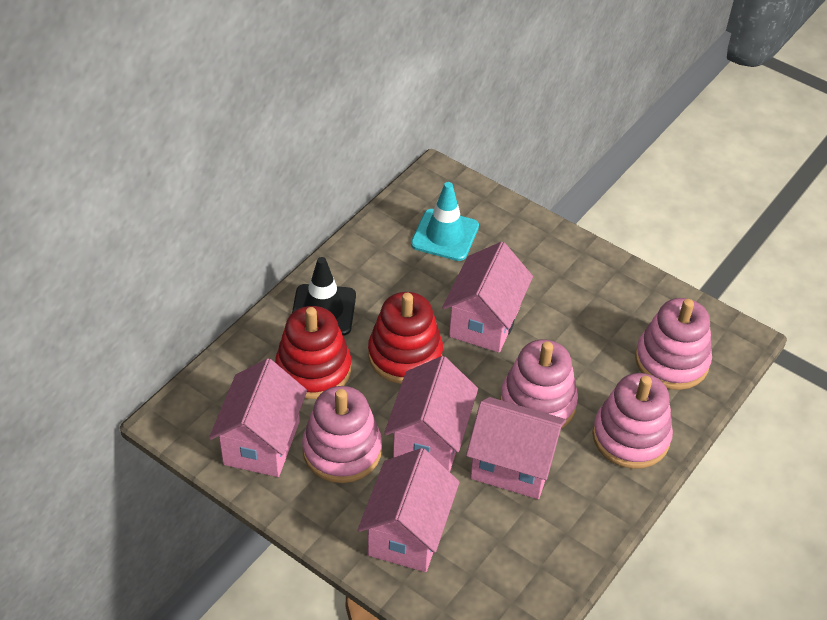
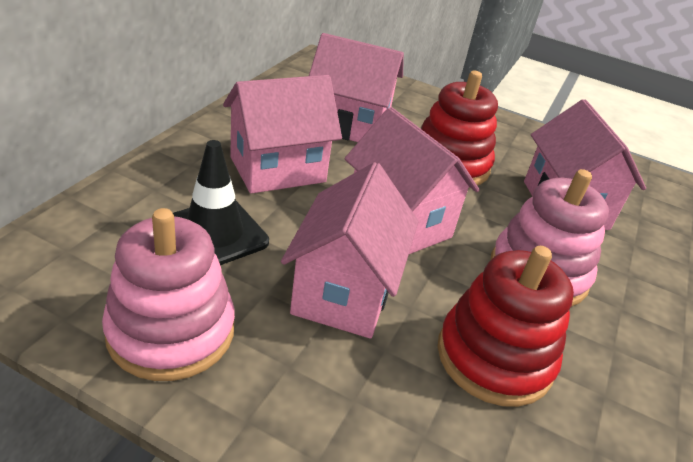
pink stacking toy: 4 -> 2
turquoise traffic cone: 1 -> 0

